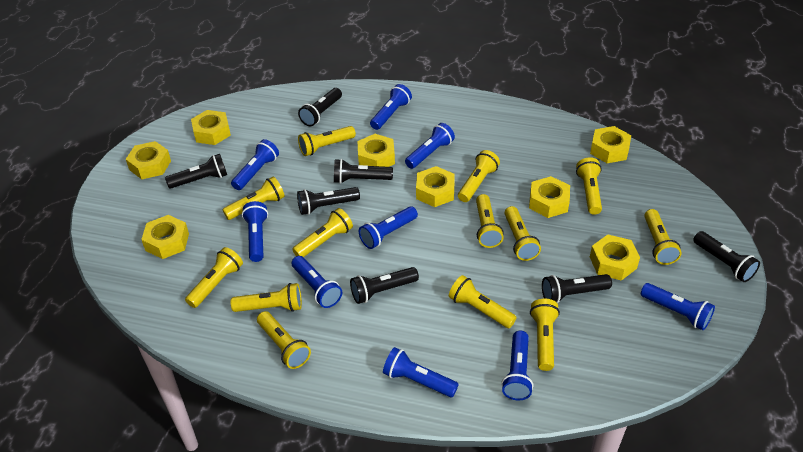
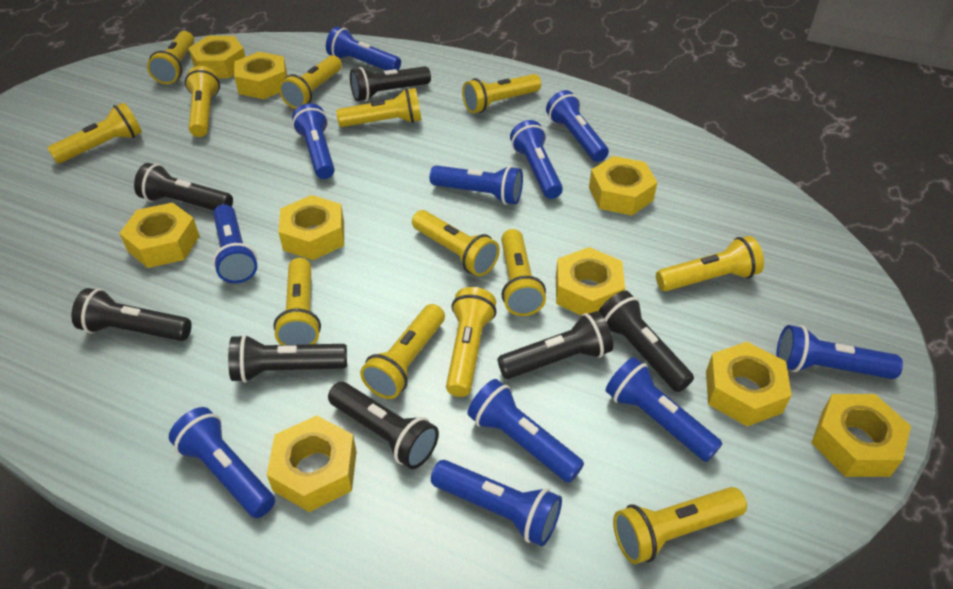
blue flashlight: 9 -> 11
yellow nut: 8 -> 9

